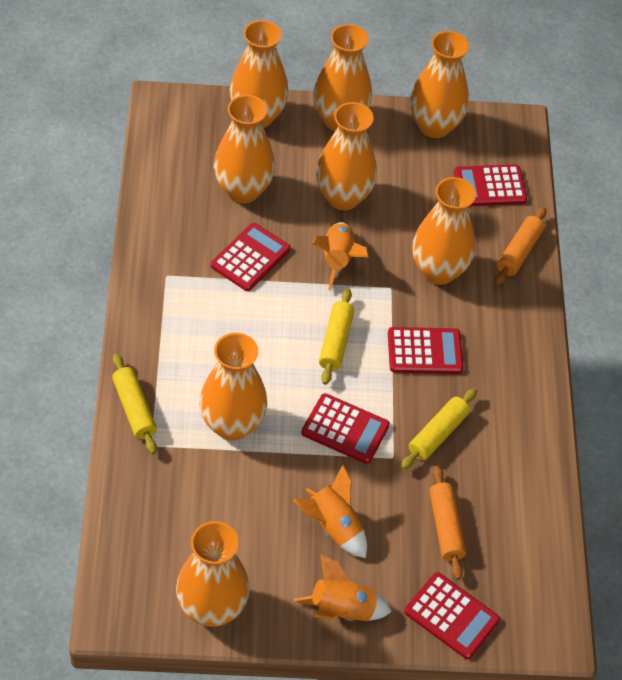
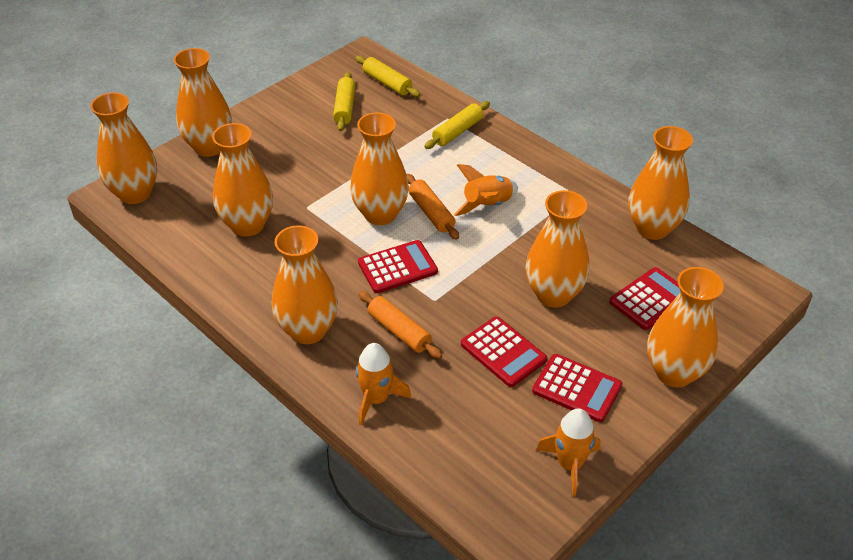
red calculator: 5 -> 4

